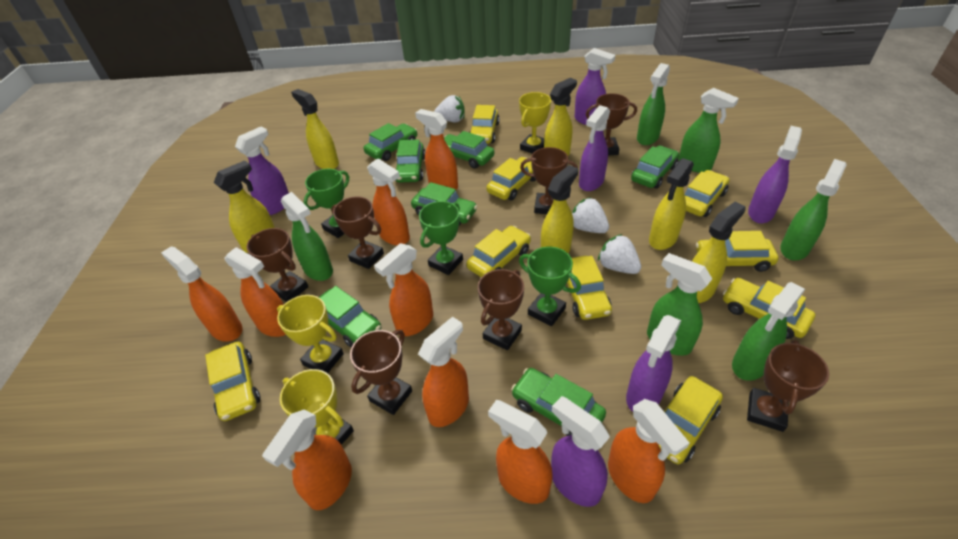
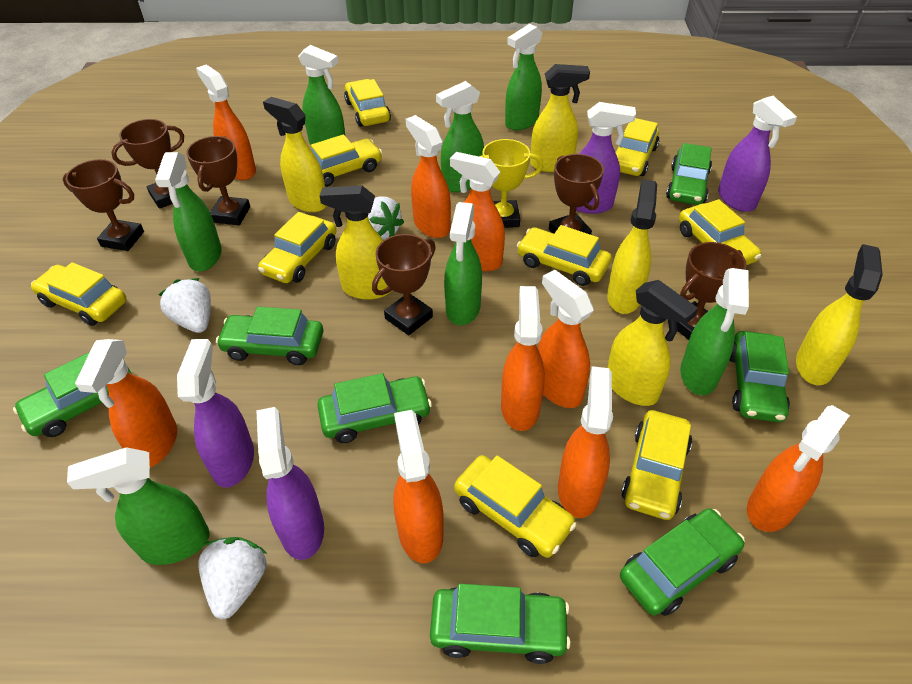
brown trophy: 7 -> 6
green spray bottle: 6 -> 7
green trophy: 3 -> 0
purple spray bottle: 6 -> 4
yellow trophy: 3 -> 1

